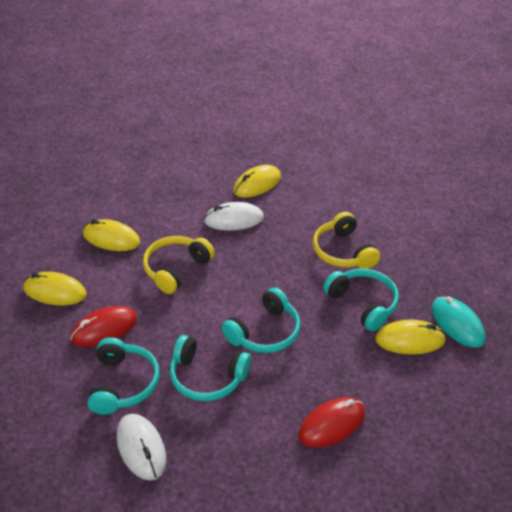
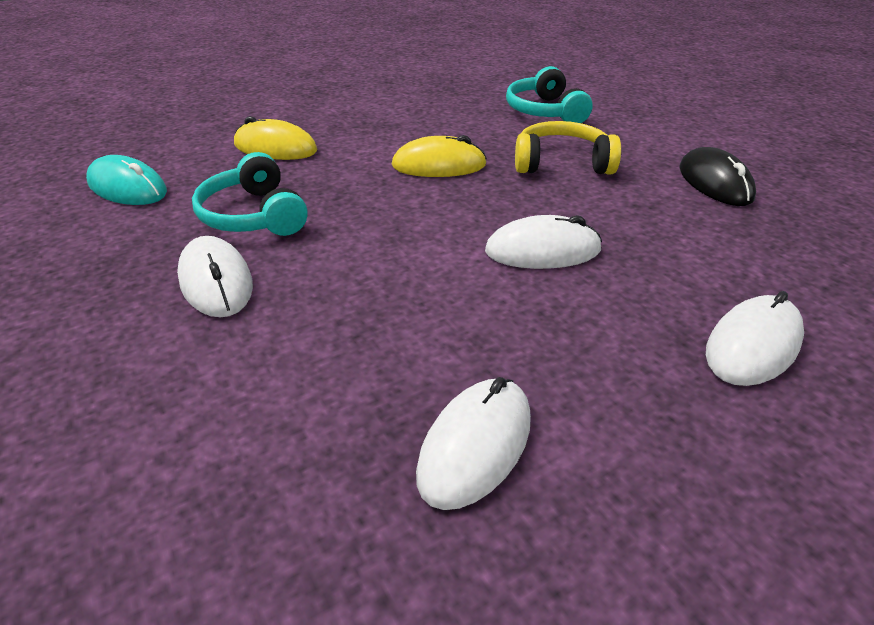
black mouse: 0 -> 1
red mouse: 2 -> 0
turquoise headphones: 4 -> 2
white mouse: 2 -> 4
yellow headphones: 2 -> 1
yellow mouse: 4 -> 2

